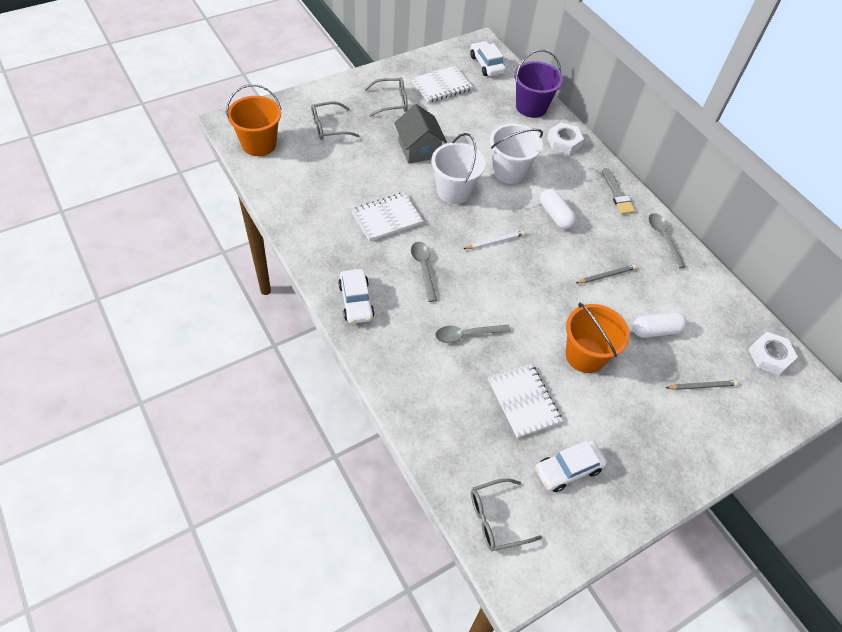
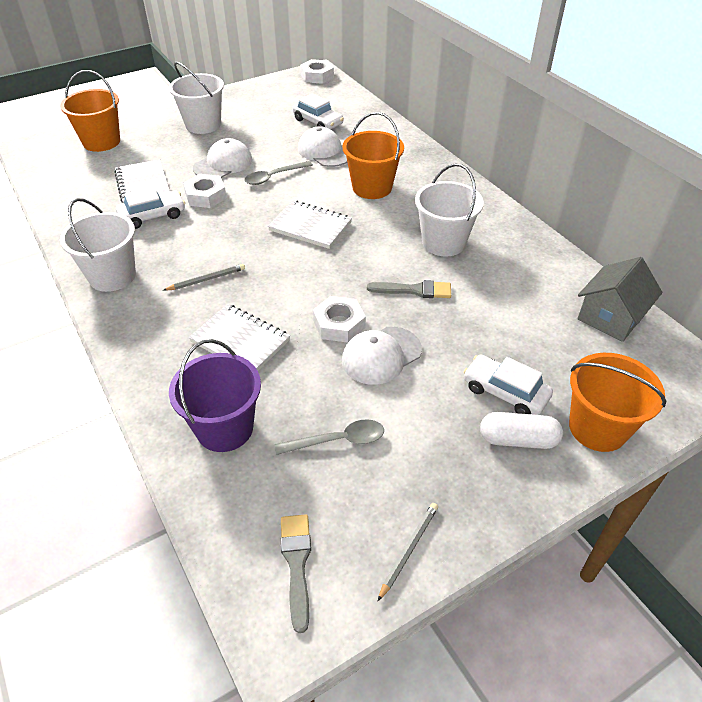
grey brush: 1 -> 2
grey glasses: 3 -> 0
grey spoon: 3 -> 2
orange bucket: 2 -> 3
white bucket: 2 -> 3
white cap: 0 -> 3
white capsule: 2 -> 1
white nut: 2 -> 3
white pencil: 1 -> 0

